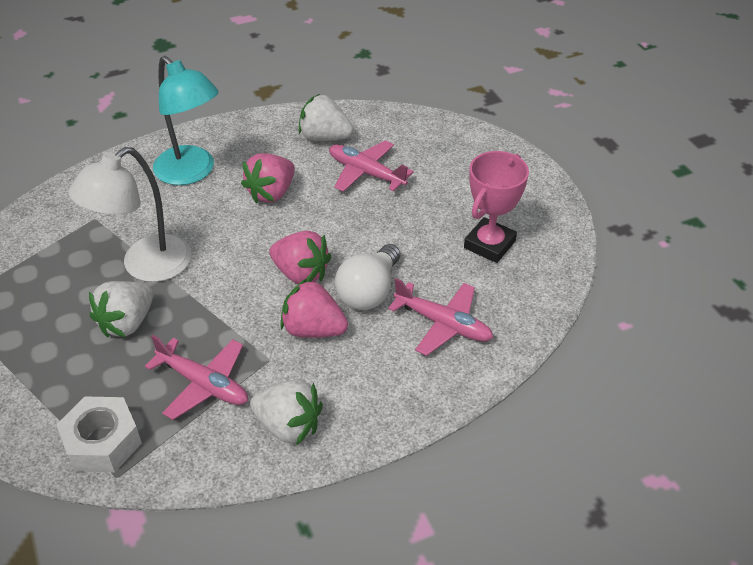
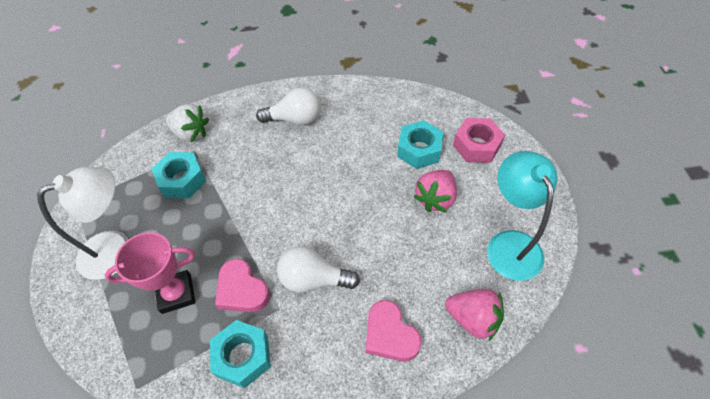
pink heart: 0 -> 2
pink nut: 0 -> 1
pink plane: 3 -> 0
pink strawberry: 3 -> 2
turquoise nut: 0 -> 3
white light bulb: 1 -> 2
white nut: 1 -> 0
white strawberry: 3 -> 1

